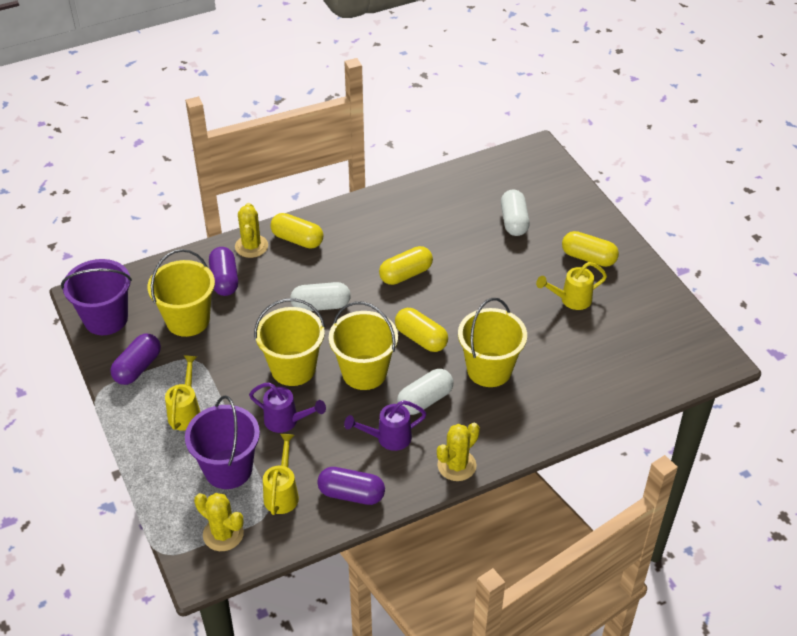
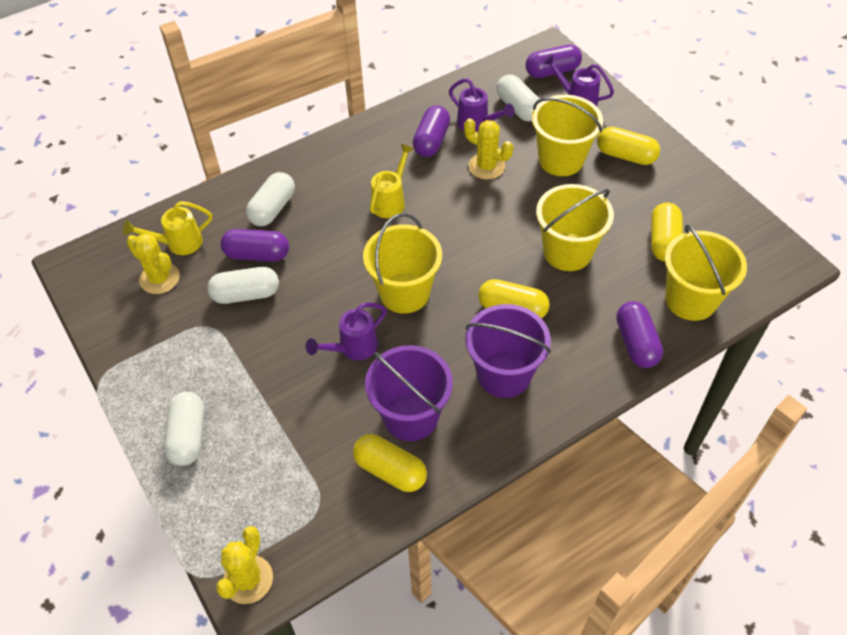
purple capsule: 3 -> 4
purple watering can: 2 -> 3
white capsule: 3 -> 4
yellow watering can: 3 -> 2

